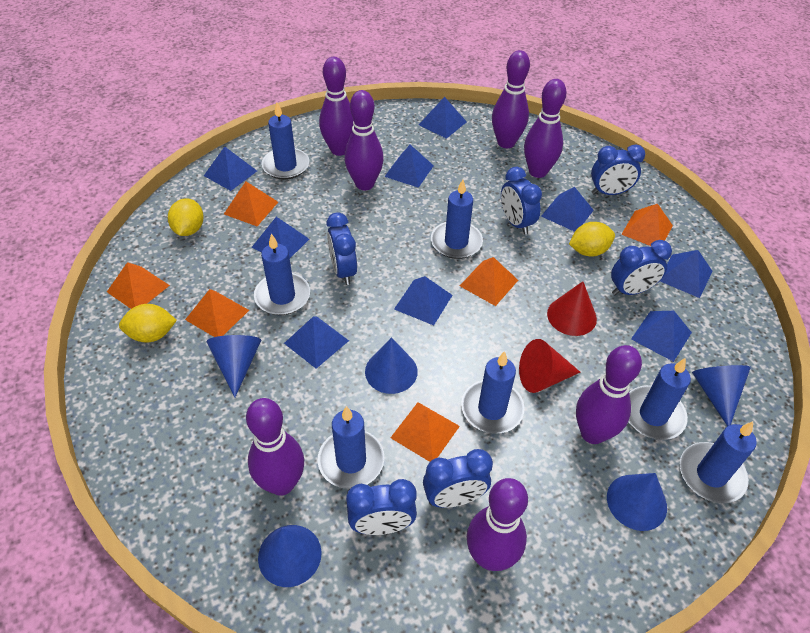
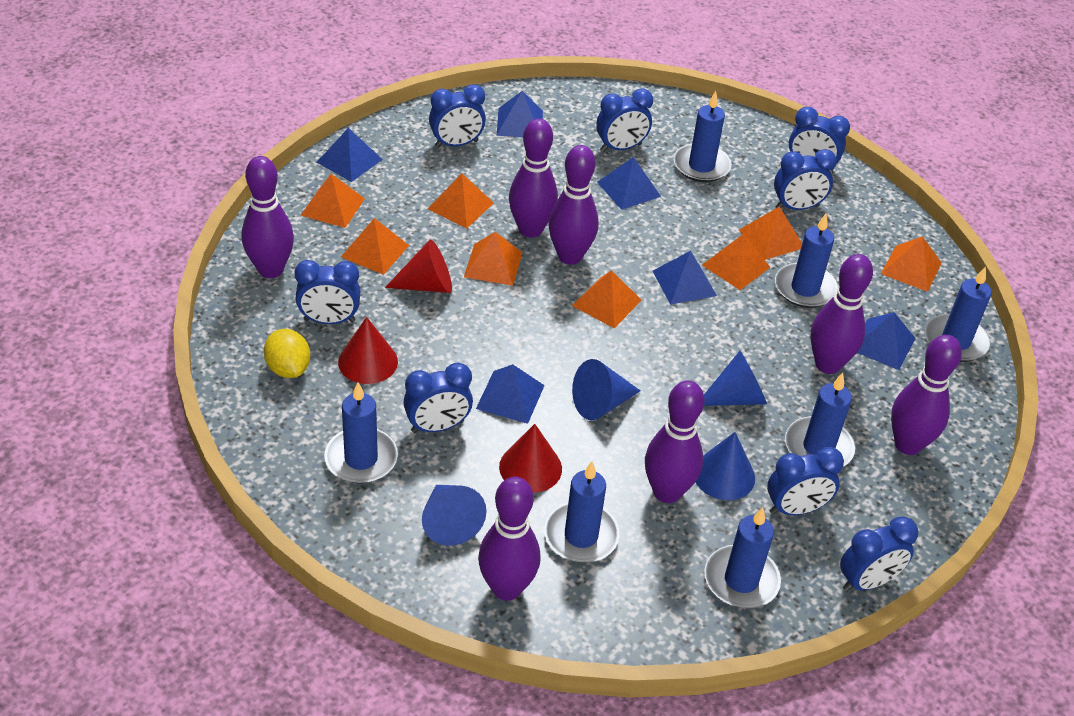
blue clock: 6 -> 8
blue cone: 5 -> 4
blue pyramid: 9 -> 6
orange pyramid: 6 -> 8
red cone: 2 -> 3
yellow lemon: 3 -> 1

